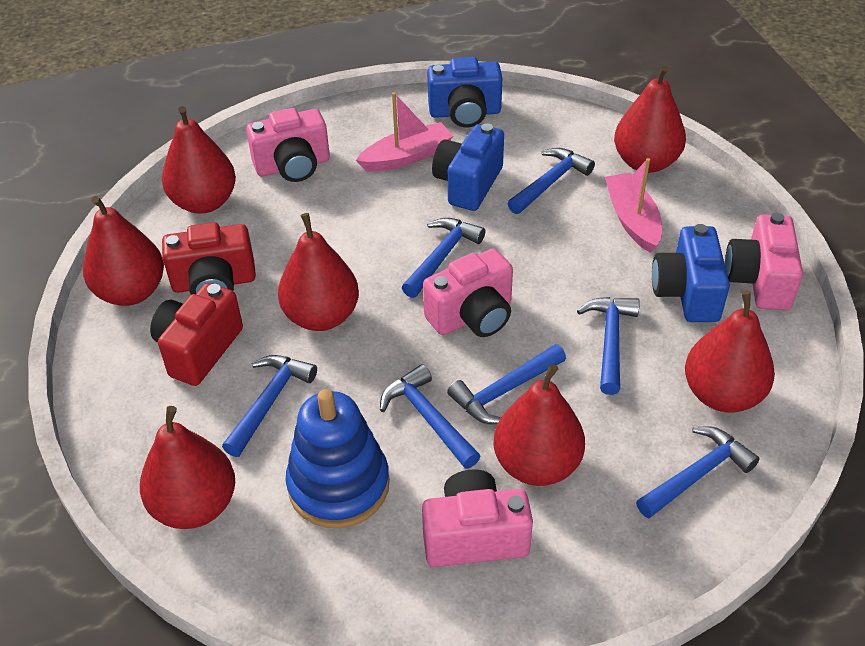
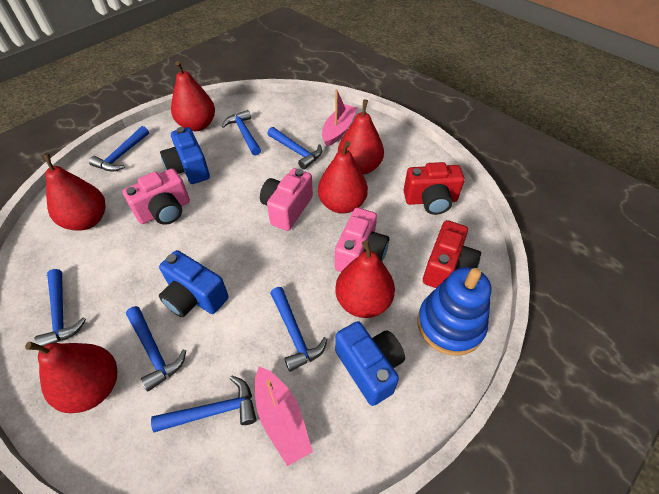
pink camera: 4 -> 3
red pear: 7 -> 6

